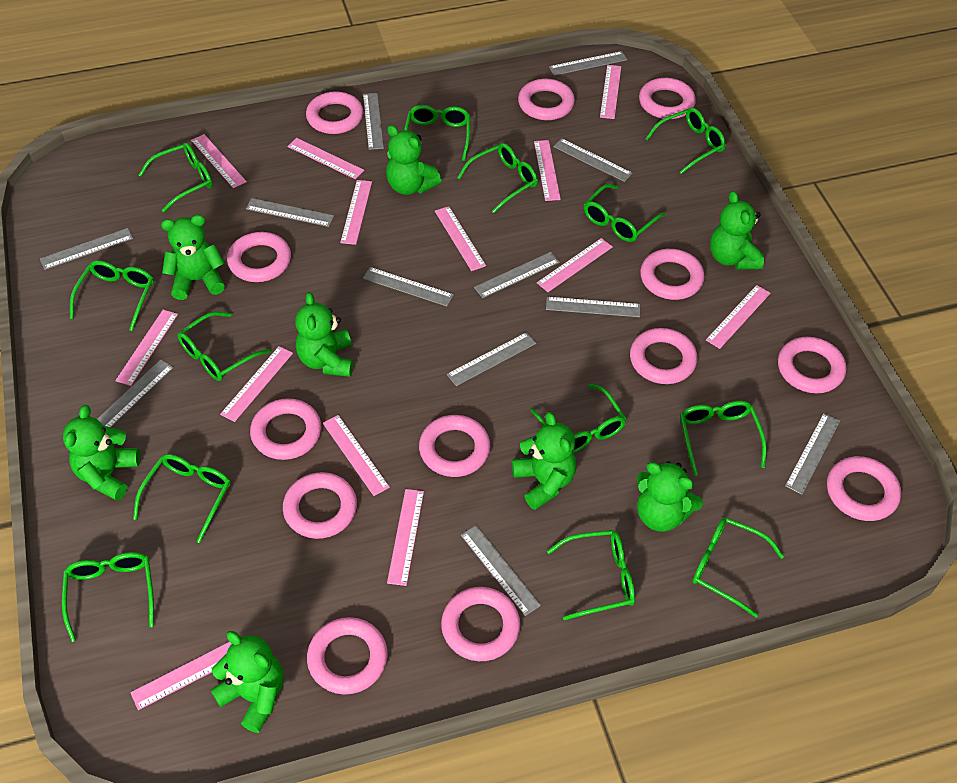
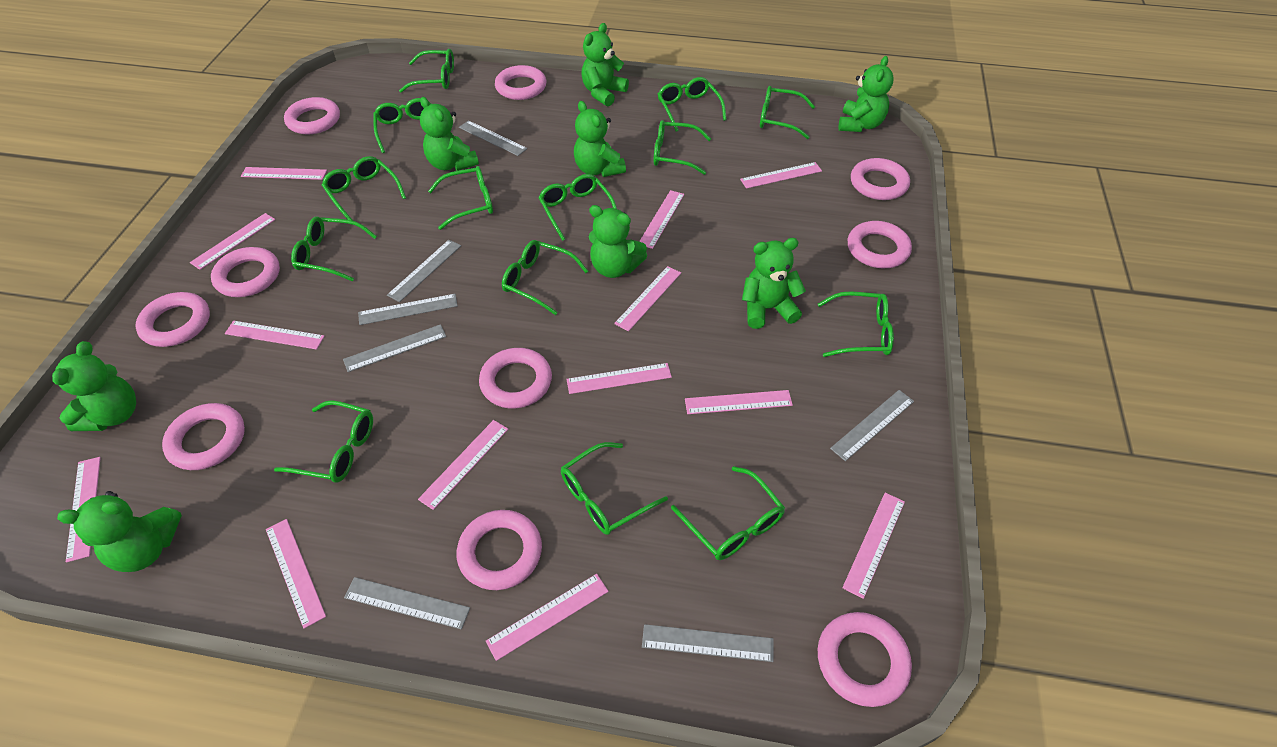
green glasses: 13 -> 14
grey ruler: 12 -> 7
pink ring: 13 -> 10

